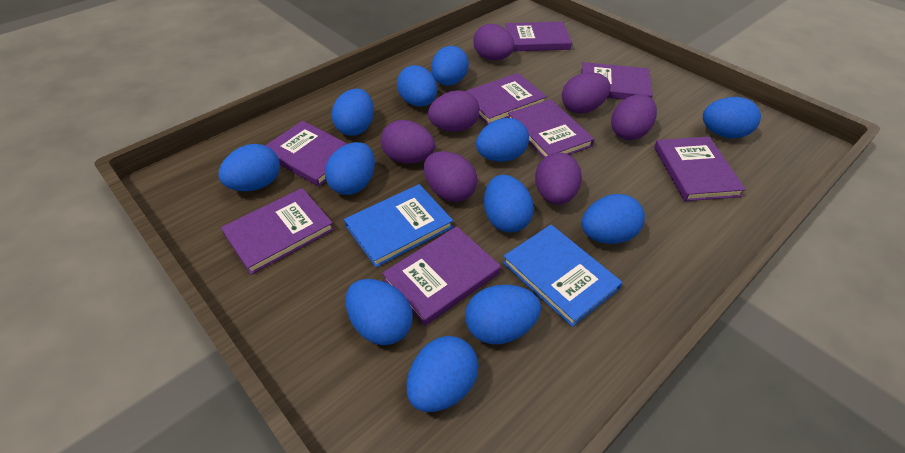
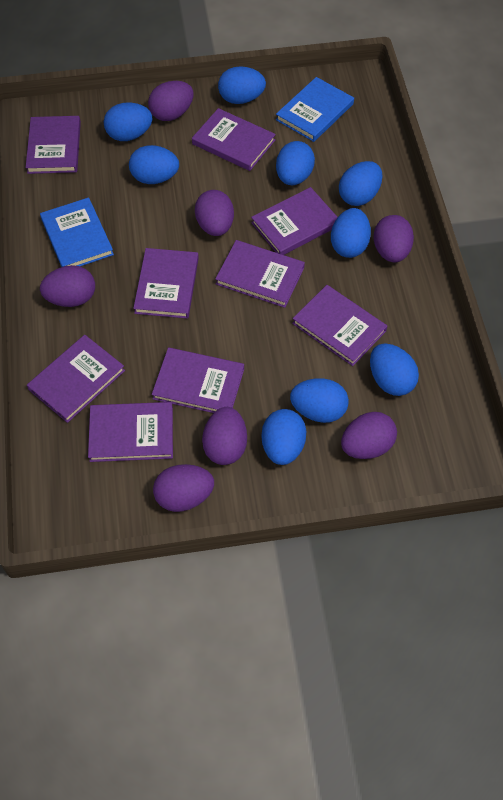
blue egg: 12 -> 9
purple book: 8 -> 9

